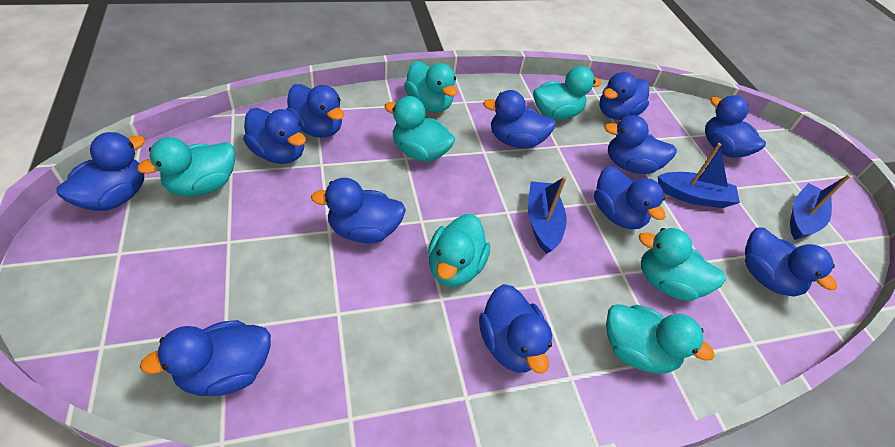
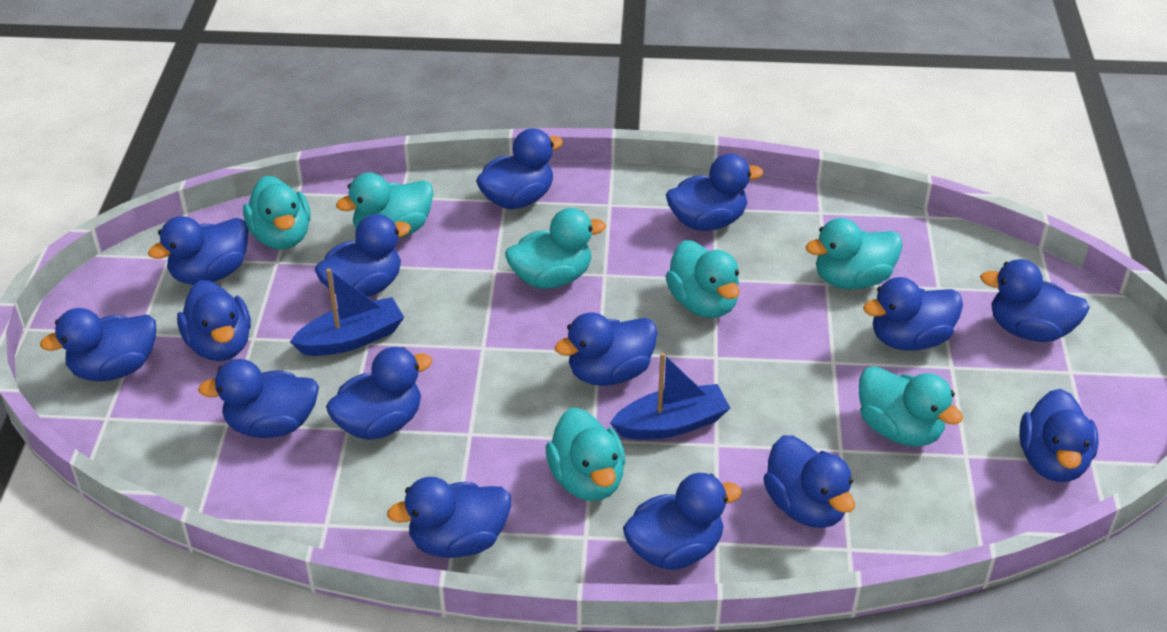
blue boat: 3 -> 2
blue duck: 12 -> 15

